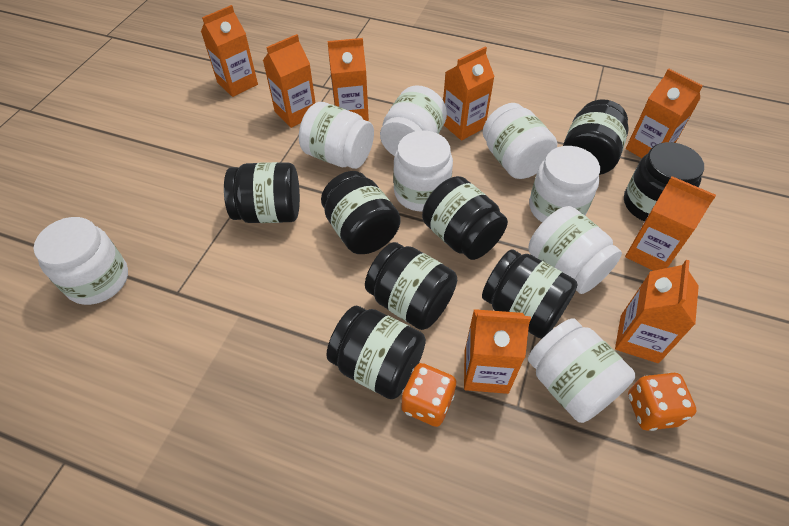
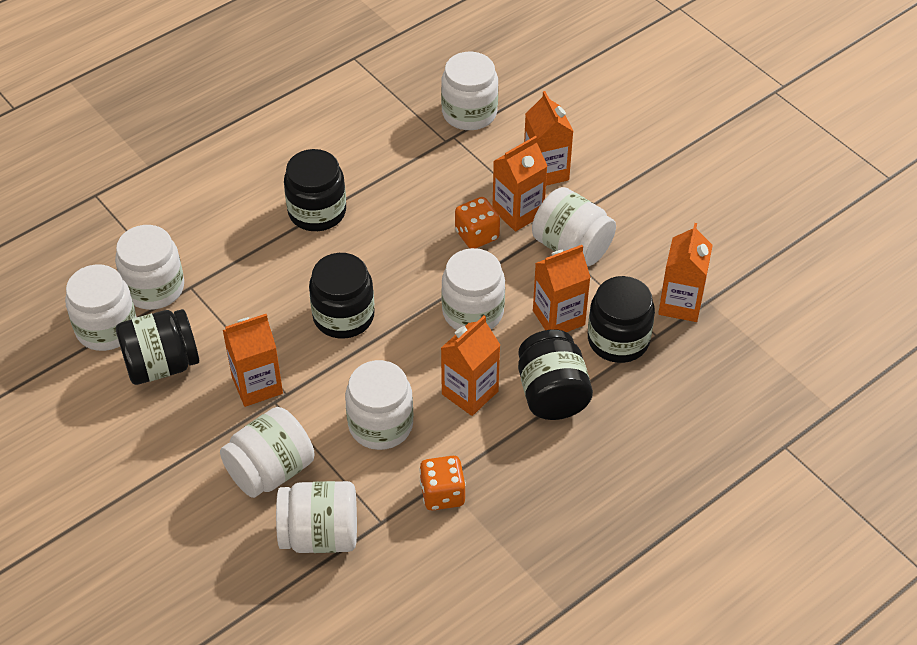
black jar: 8 -> 5
orange carton: 8 -> 6

